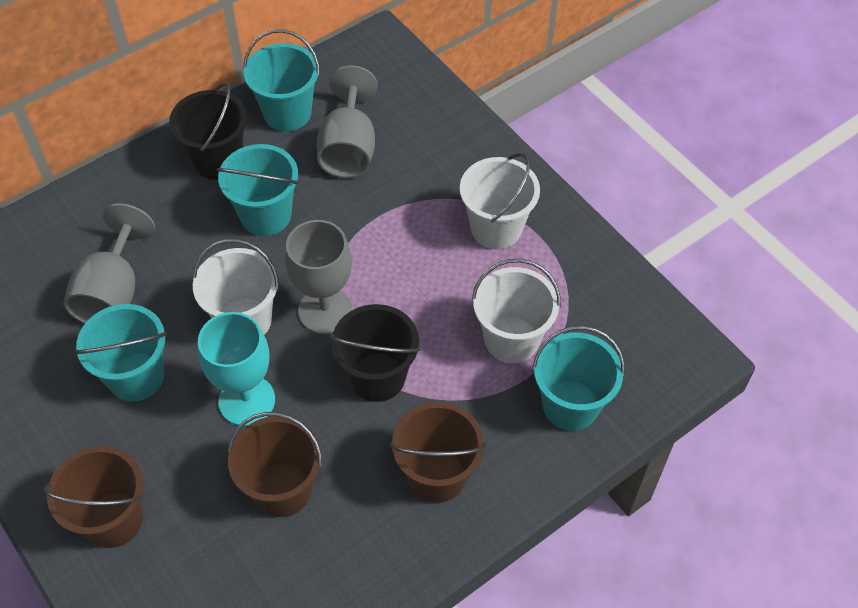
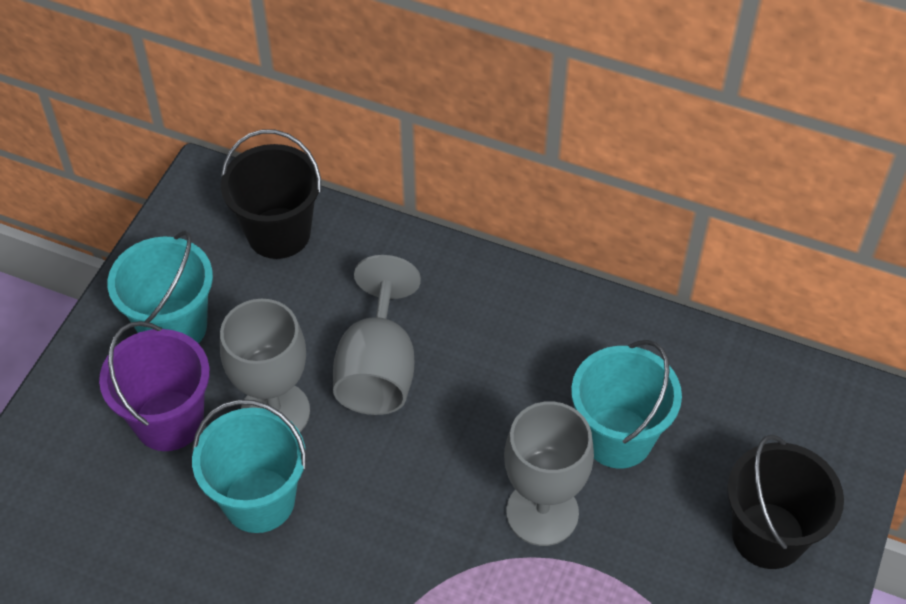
brown bucket: 3 -> 0
purple bucket: 0 -> 1
turquoise bucket: 4 -> 3
turquoise goblet: 1 -> 0
white bucket: 3 -> 0

